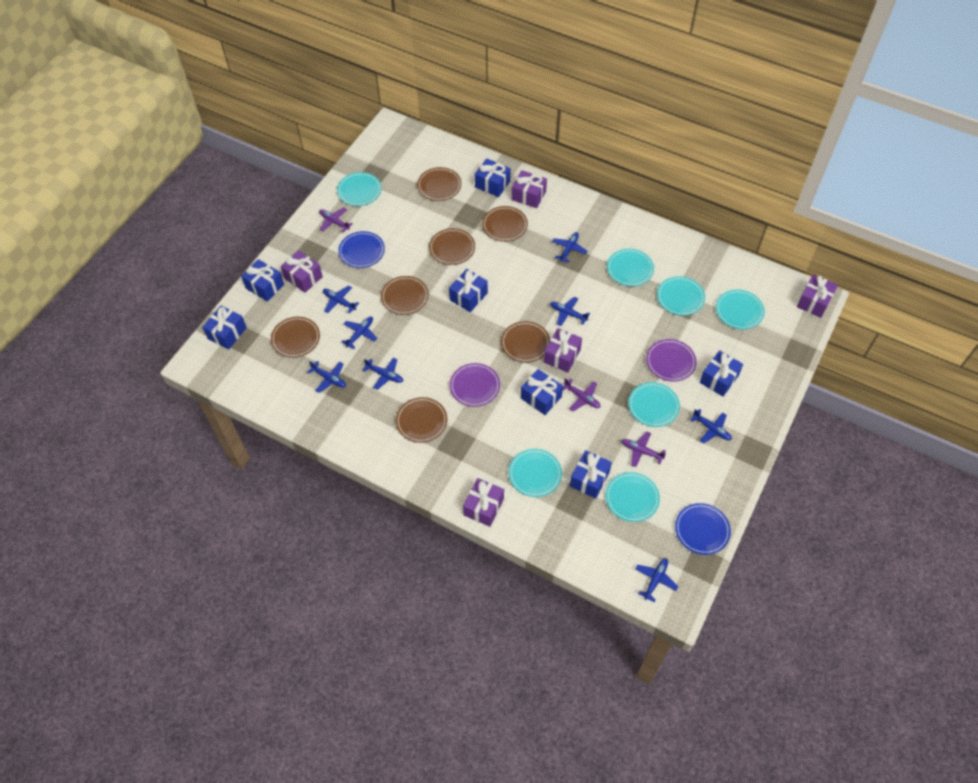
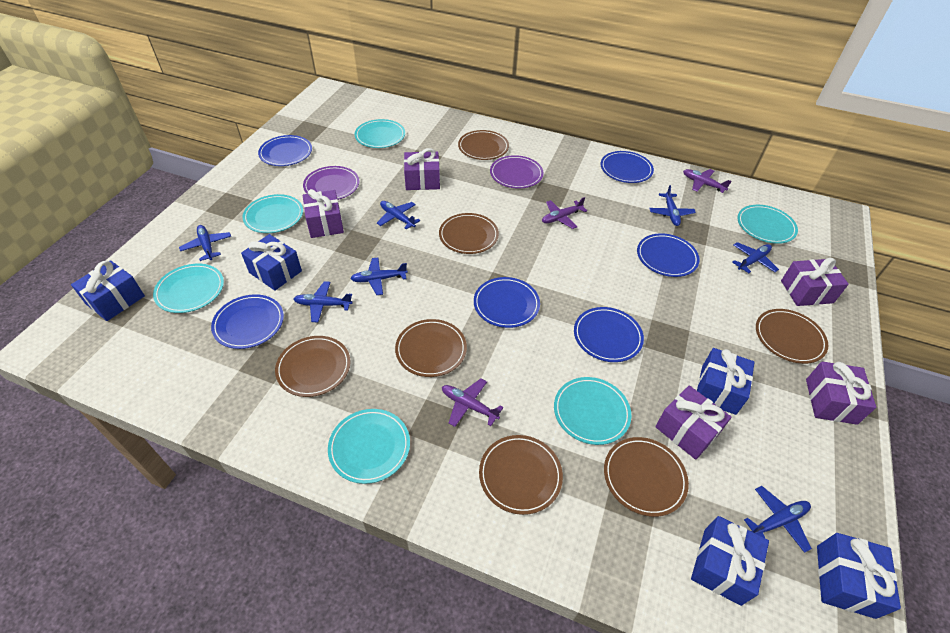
blue gift: 7 -> 5
blue plane: 8 -> 7
blue plate: 2 -> 6
turquoise plate: 7 -> 6

